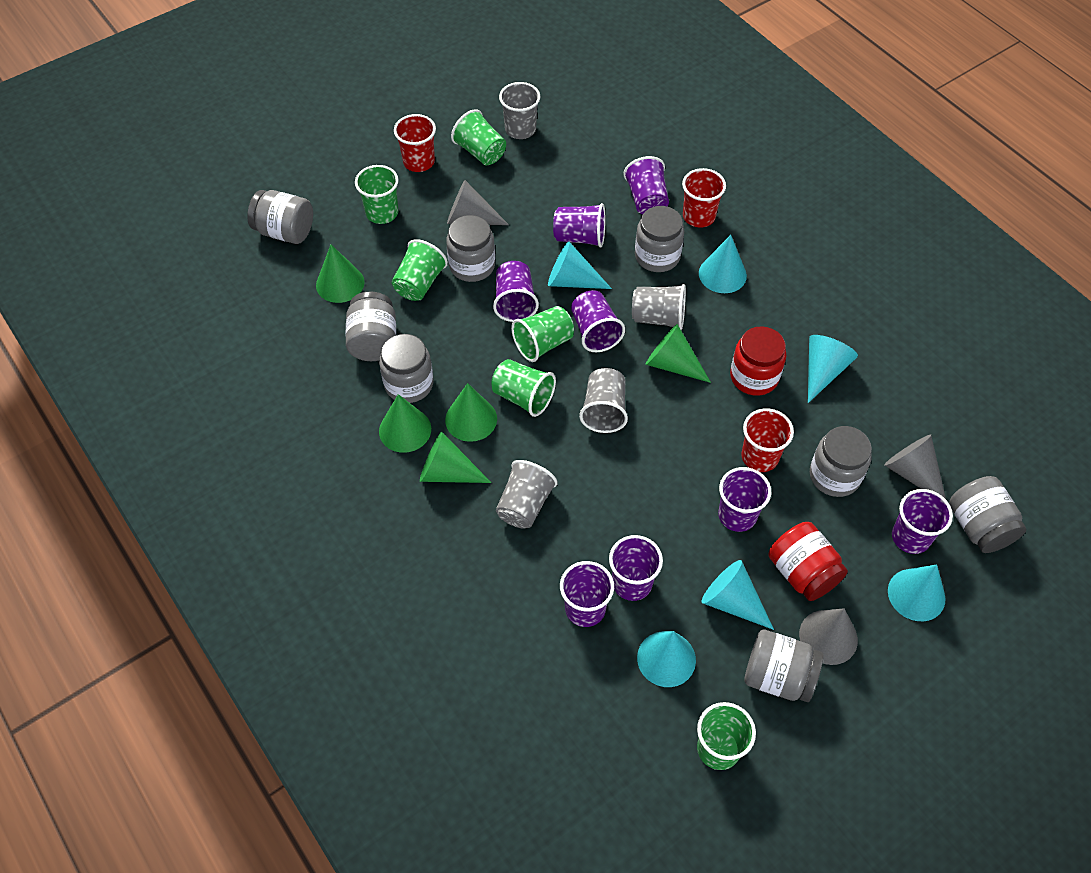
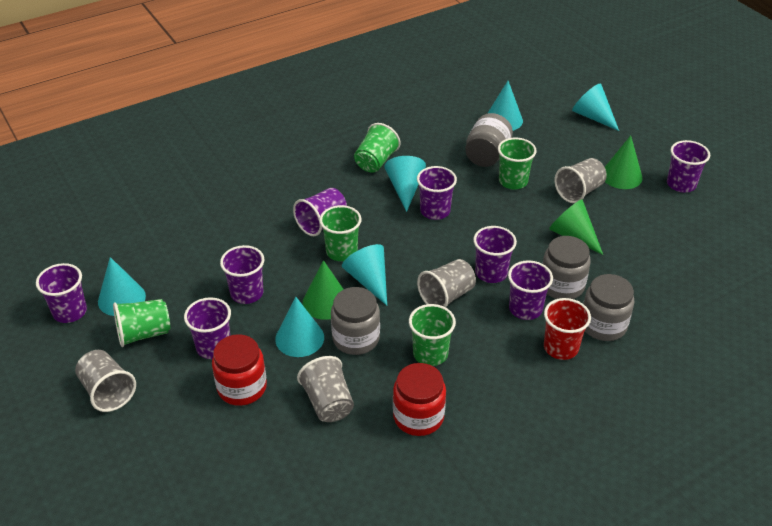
green cone: 5 -> 3
green cup: 6 -> 5
grey cone: 3 -> 0
grey jar: 8 -> 4
red cup: 3 -> 1

